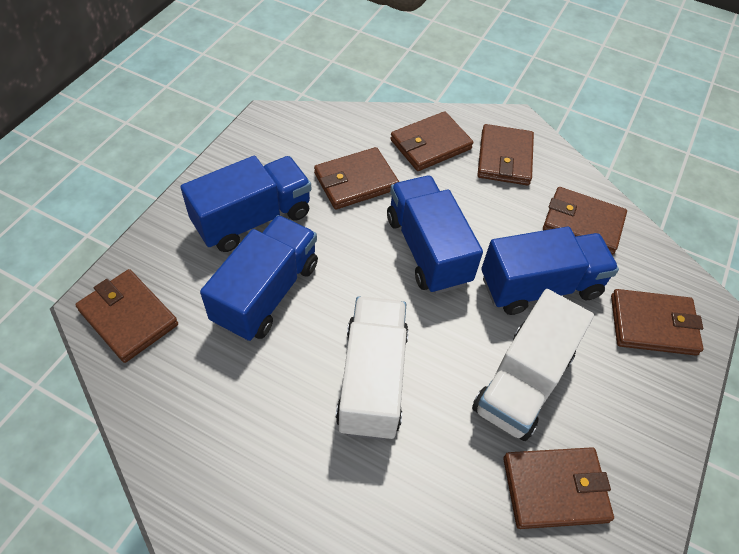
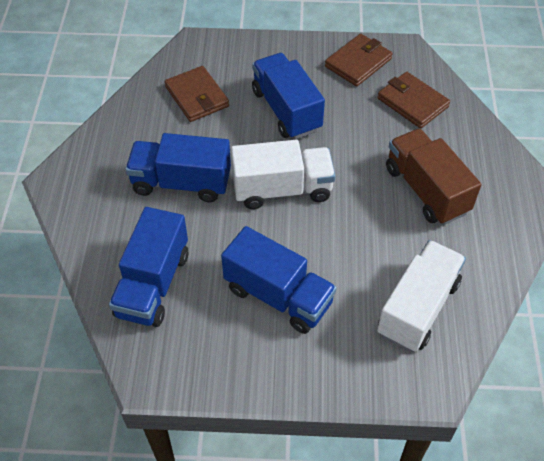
brown truck: 0 -> 1
brown wallet: 7 -> 3

